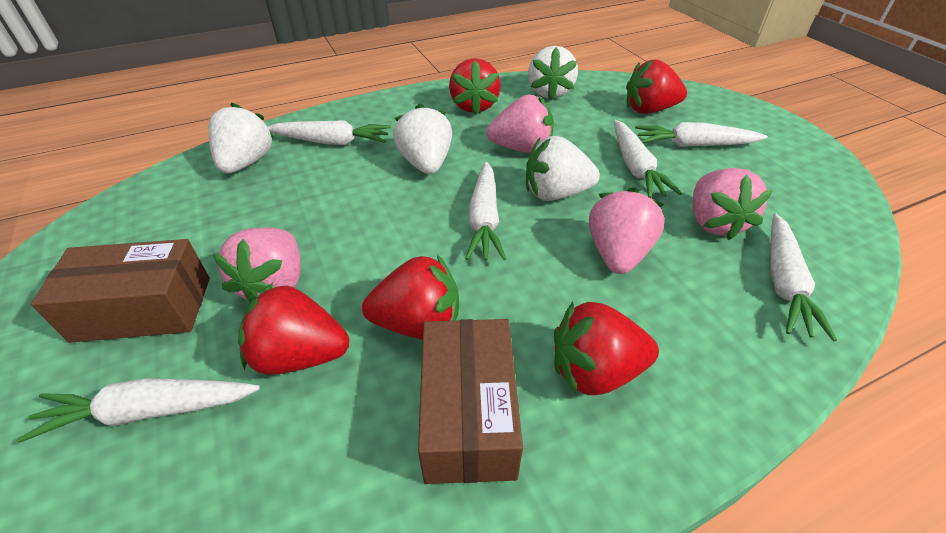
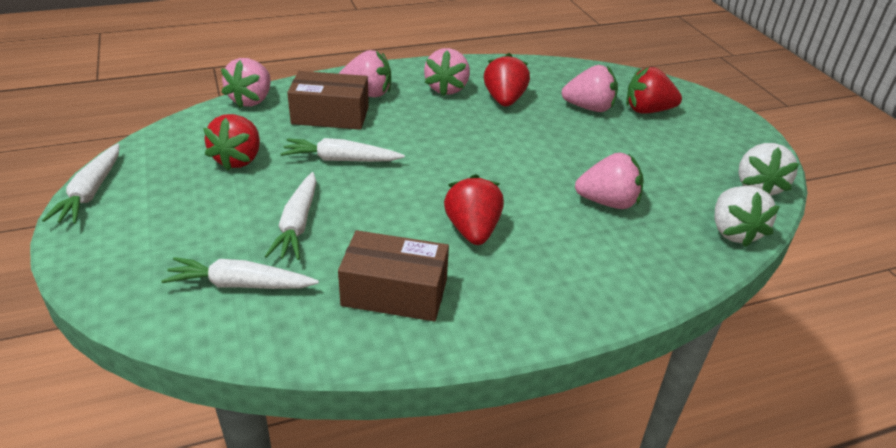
pink strawberry: 4 -> 5
red strawberry: 5 -> 4
white carrot: 6 -> 4
white strawberry: 4 -> 2

